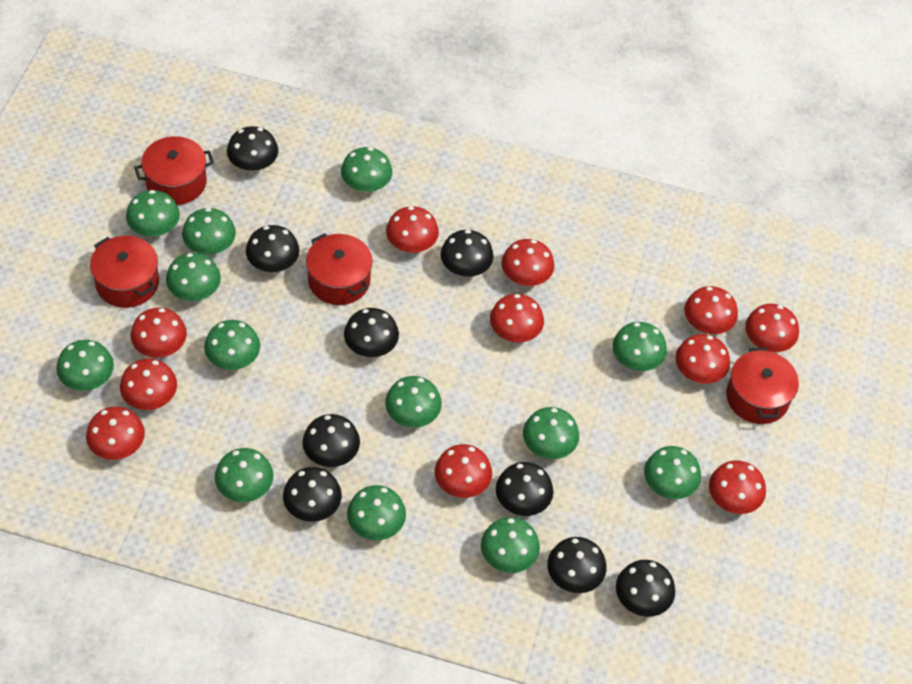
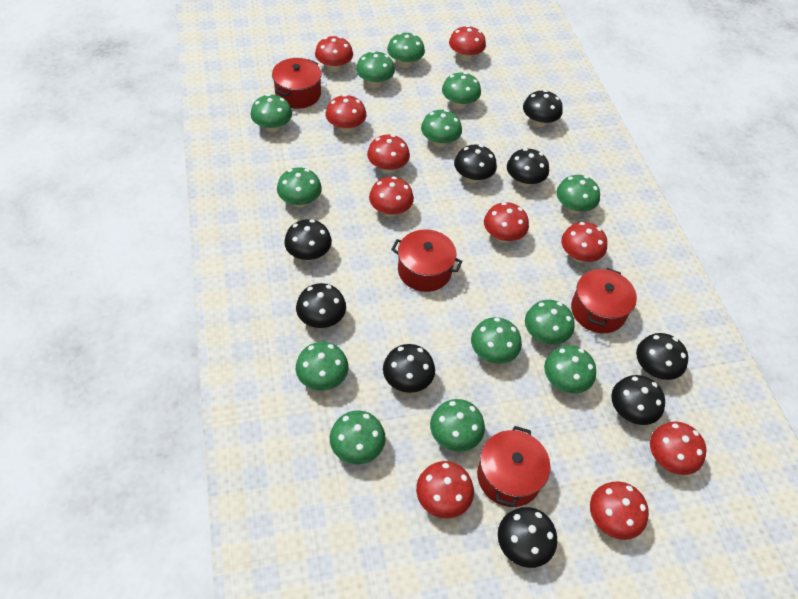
red mushroom: 11 -> 10

